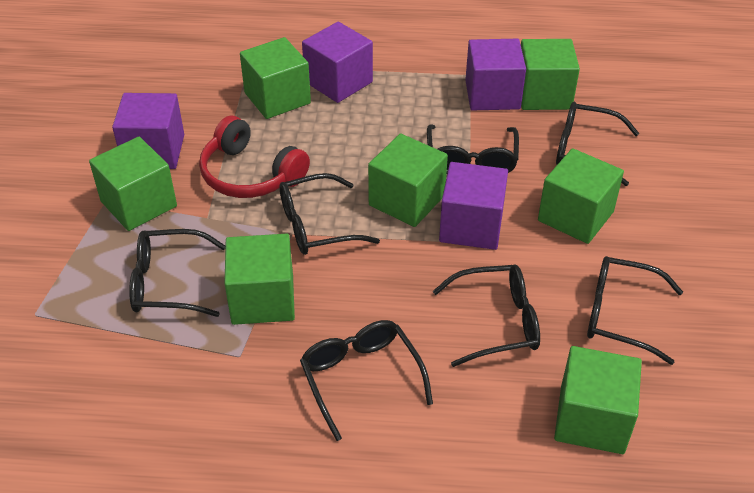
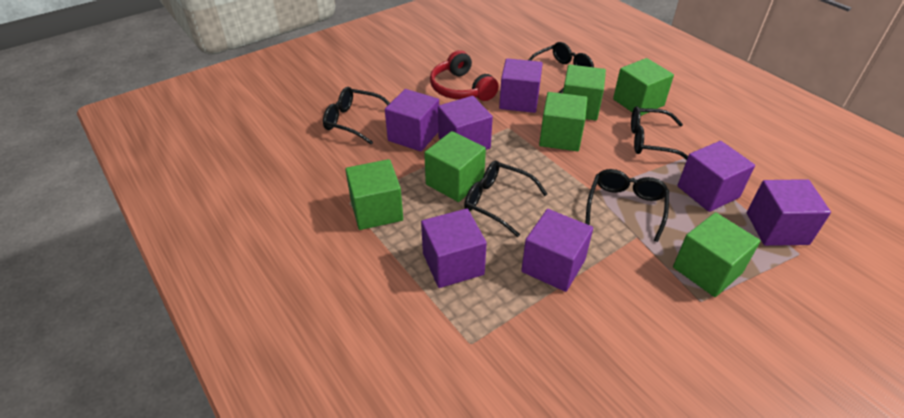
black glasses: 7 -> 5
green cube: 7 -> 6
purple cube: 4 -> 7

